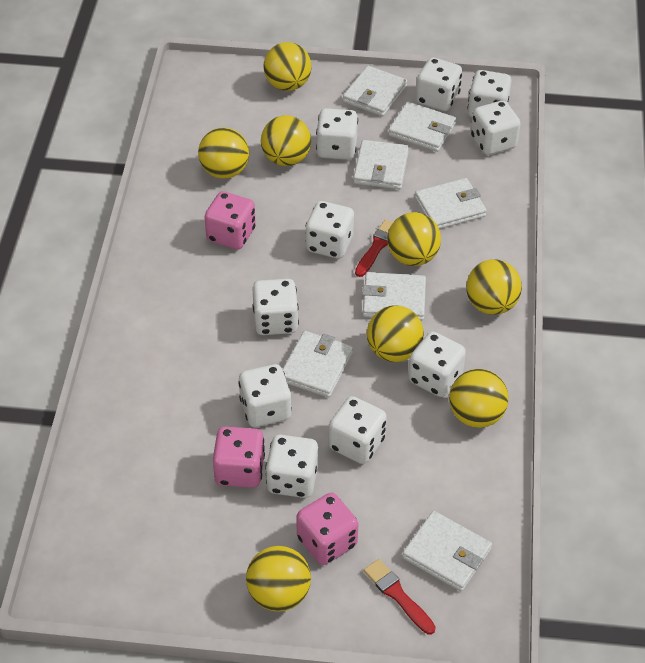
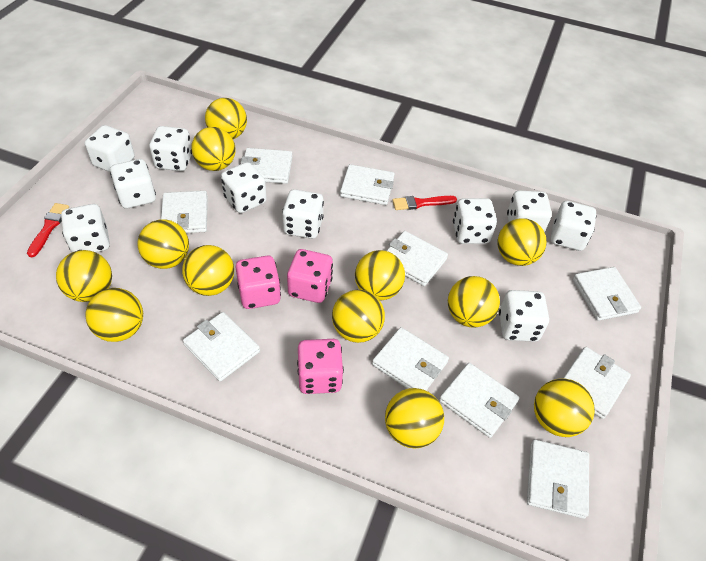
white wallet: 7 -> 10
yellow ball: 8 -> 12

